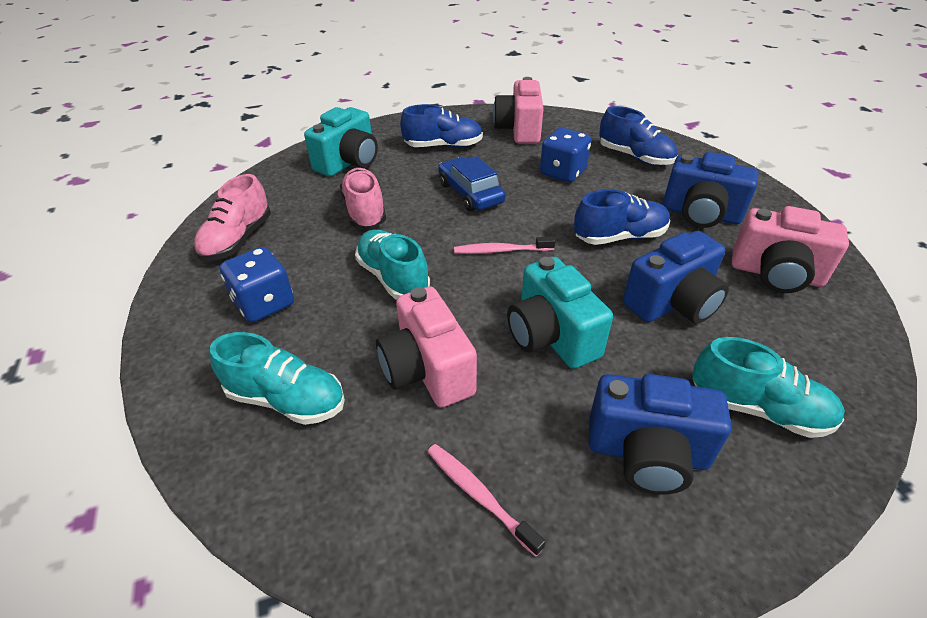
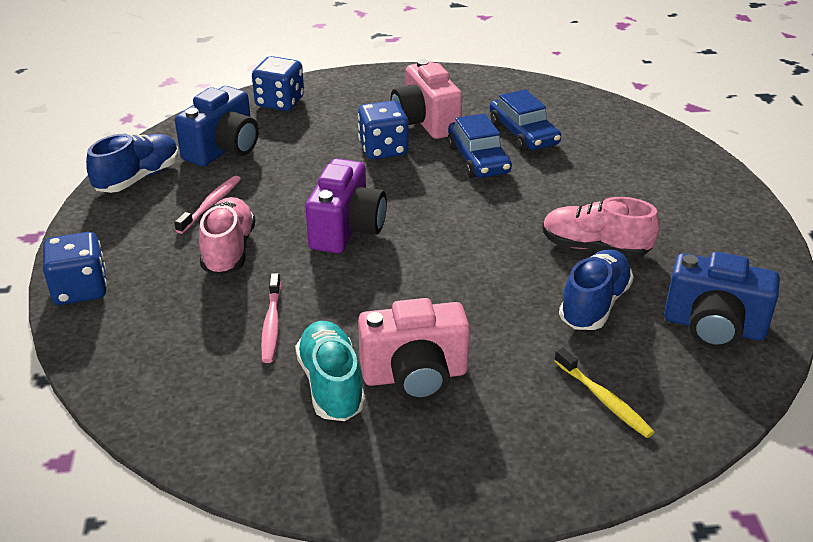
blue camera: 3 -> 2
blue car: 1 -> 2
blue dice: 2 -> 3
blue shoe: 3 -> 2
pink camera: 3 -> 2
purple camera: 0 -> 1
turquoise camera: 2 -> 0
turquoise shoe: 3 -> 1
yellow toothbrush: 0 -> 1

